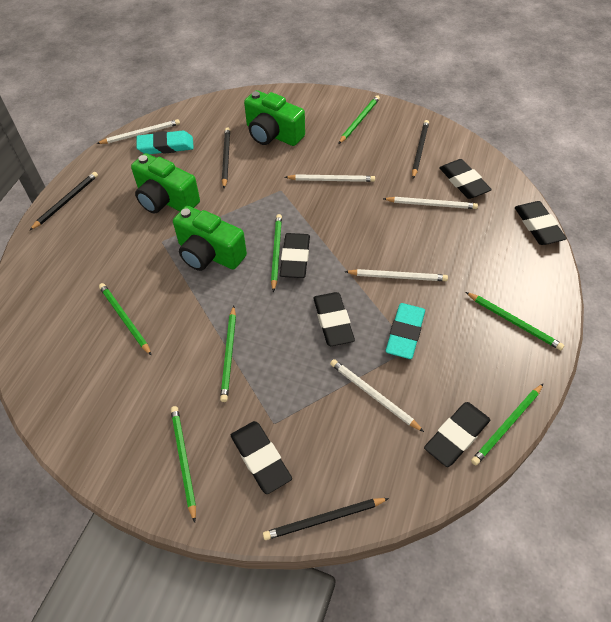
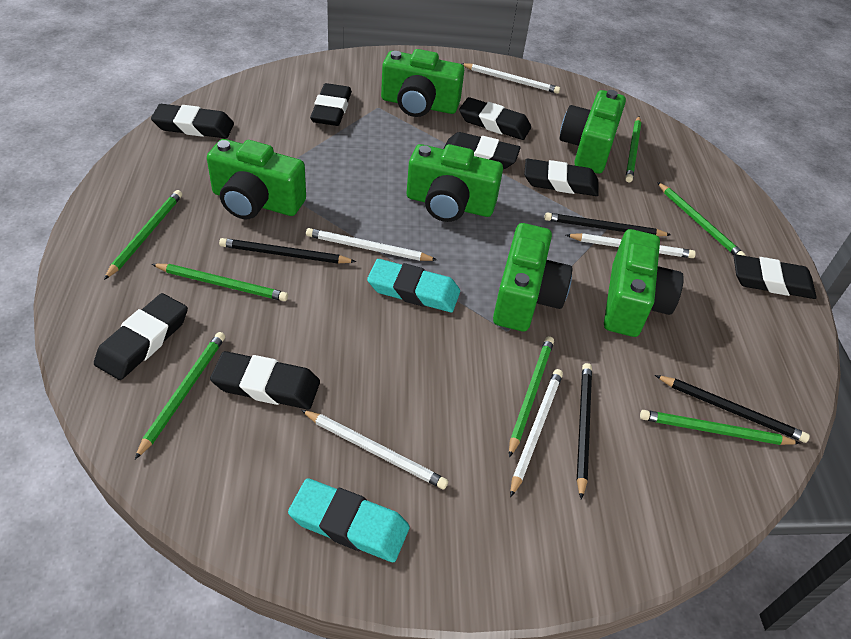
black eraser: 6 -> 8
green camera: 3 -> 6

